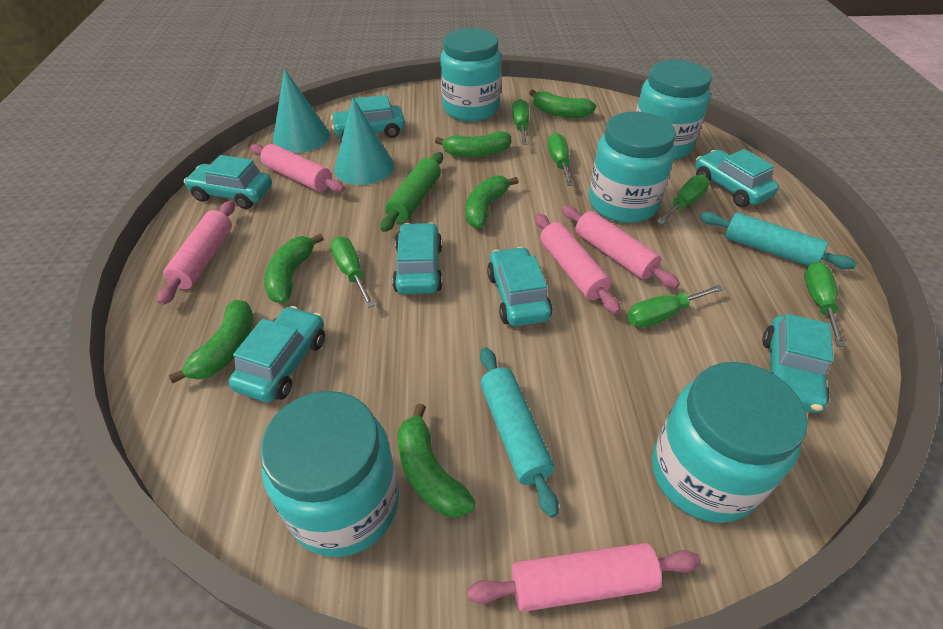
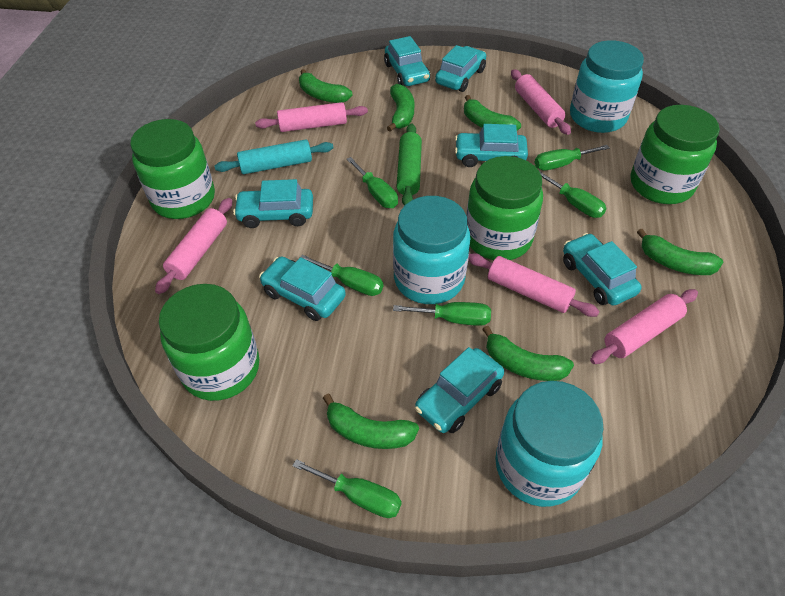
green jar: 0 -> 4
turquoise cone: 2 -> 0
turquoise jar: 5 -> 3
turquoise rolling pin: 2 -> 1

